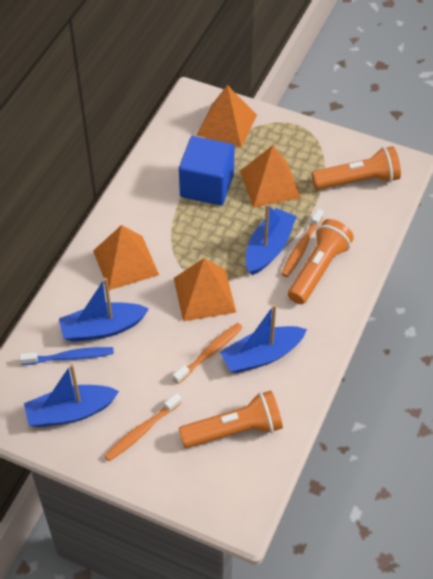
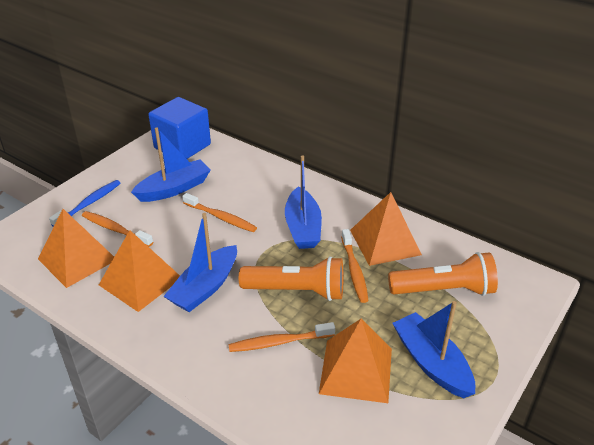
orange flashlight: 3 -> 2
orange toothbrush: 3 -> 4

